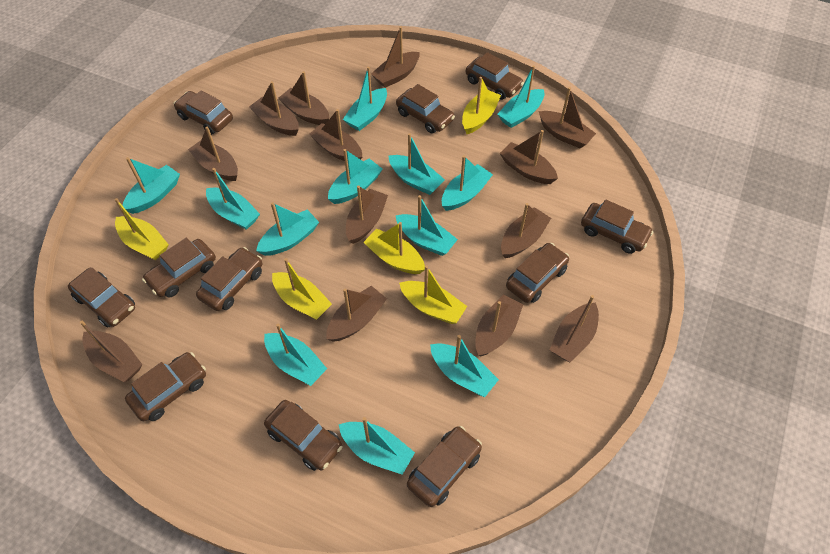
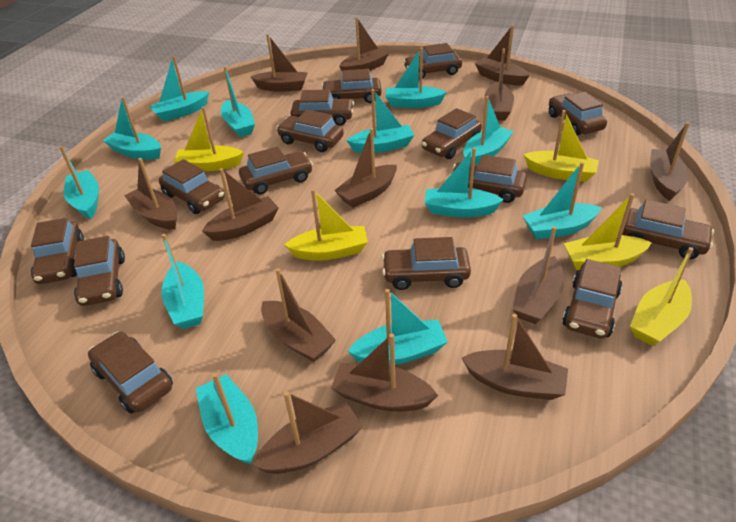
brown car: 11 -> 15

